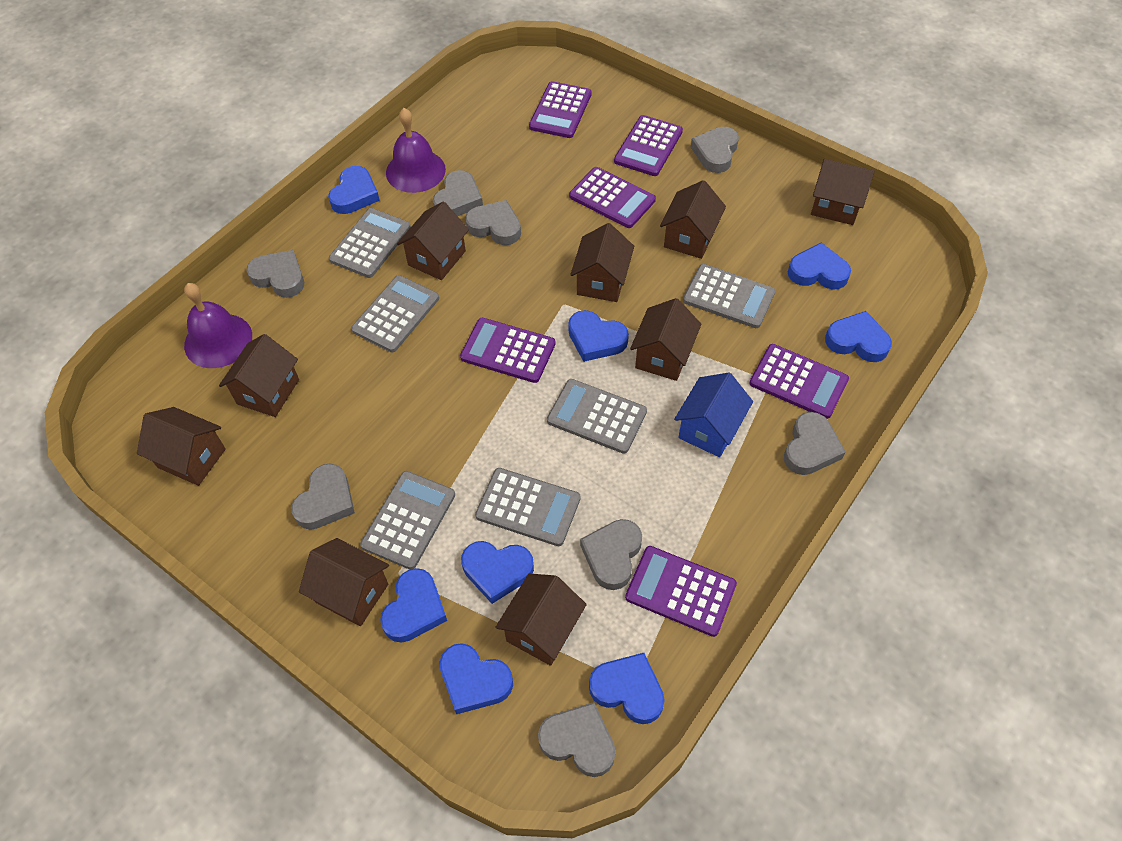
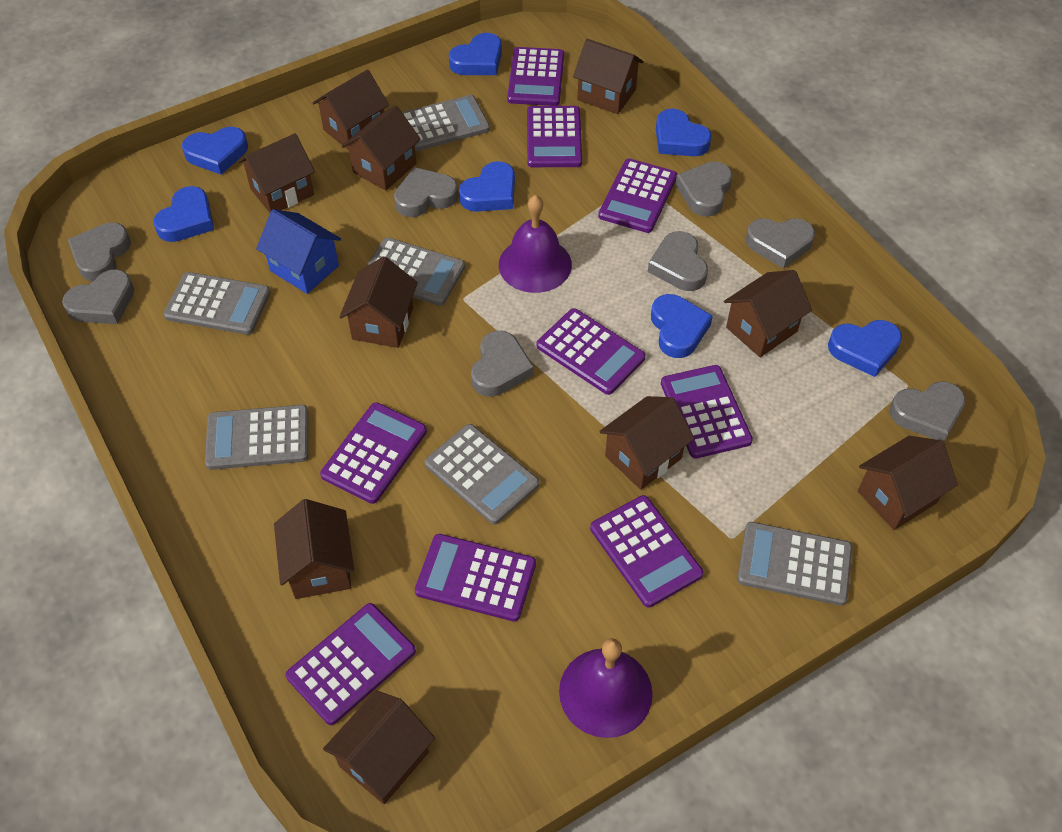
blue heart: 8 -> 7
brown house: 9 -> 10
purple calculator: 6 -> 9

